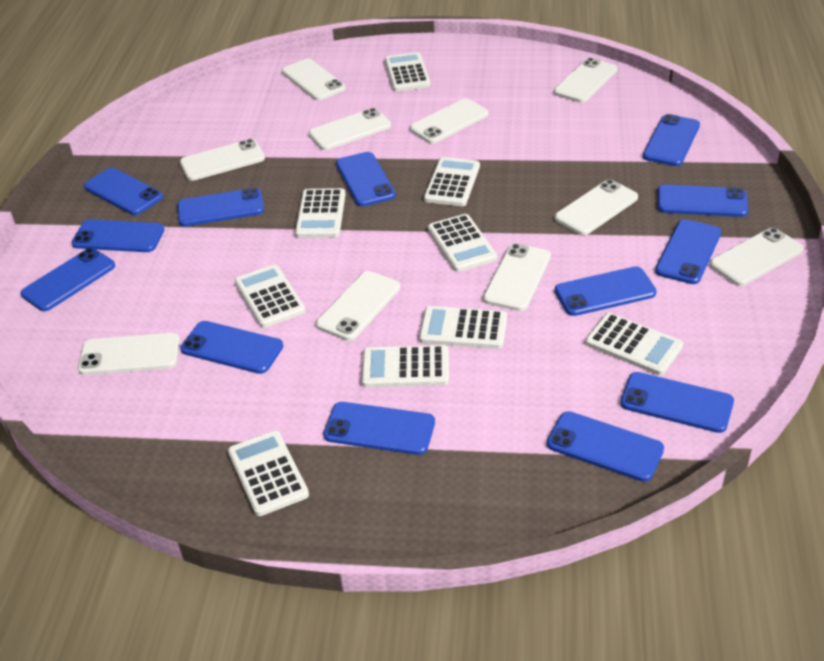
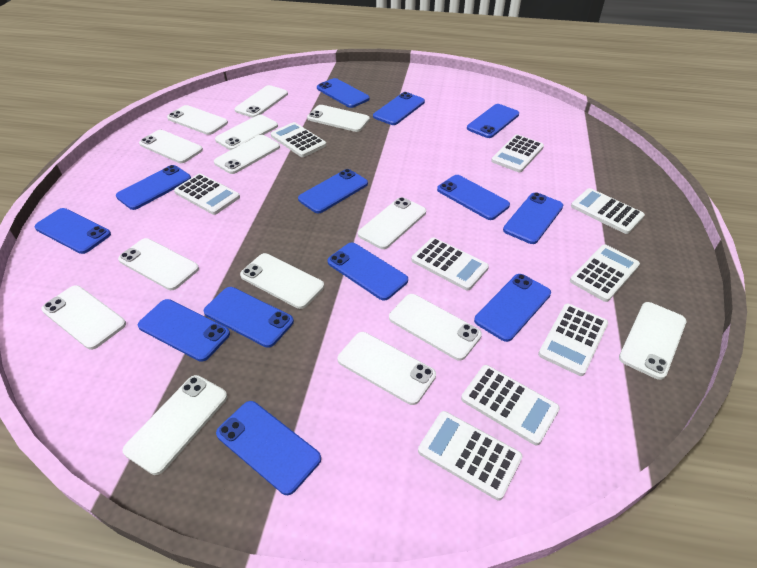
white phone: 10 -> 14

